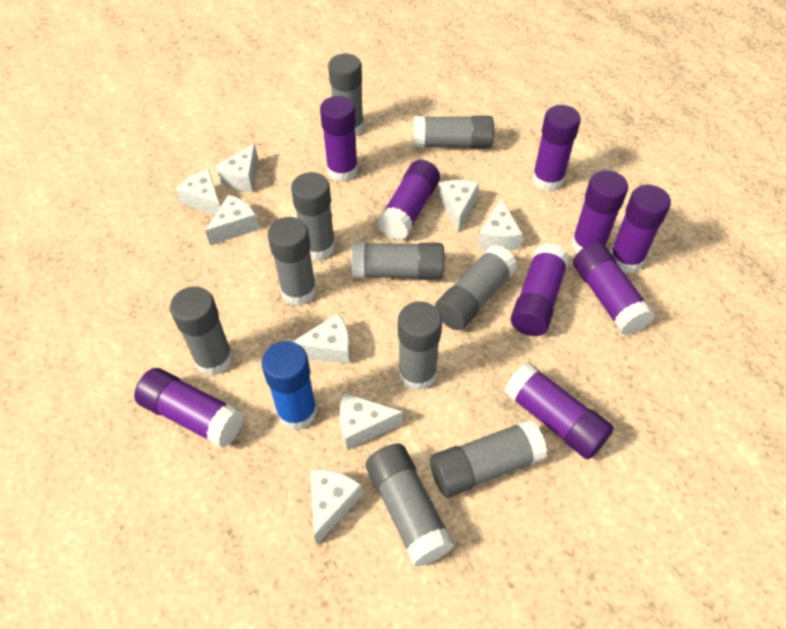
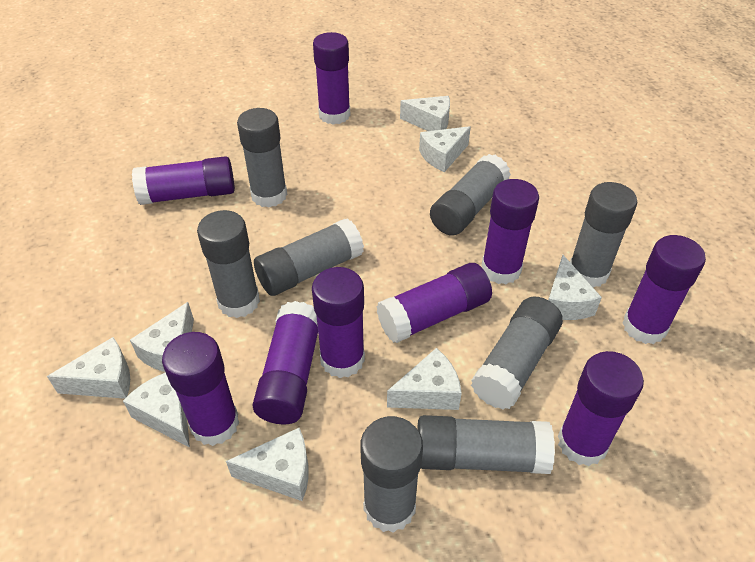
blue glue stick: 1 -> 0
grey glue stick: 10 -> 8

